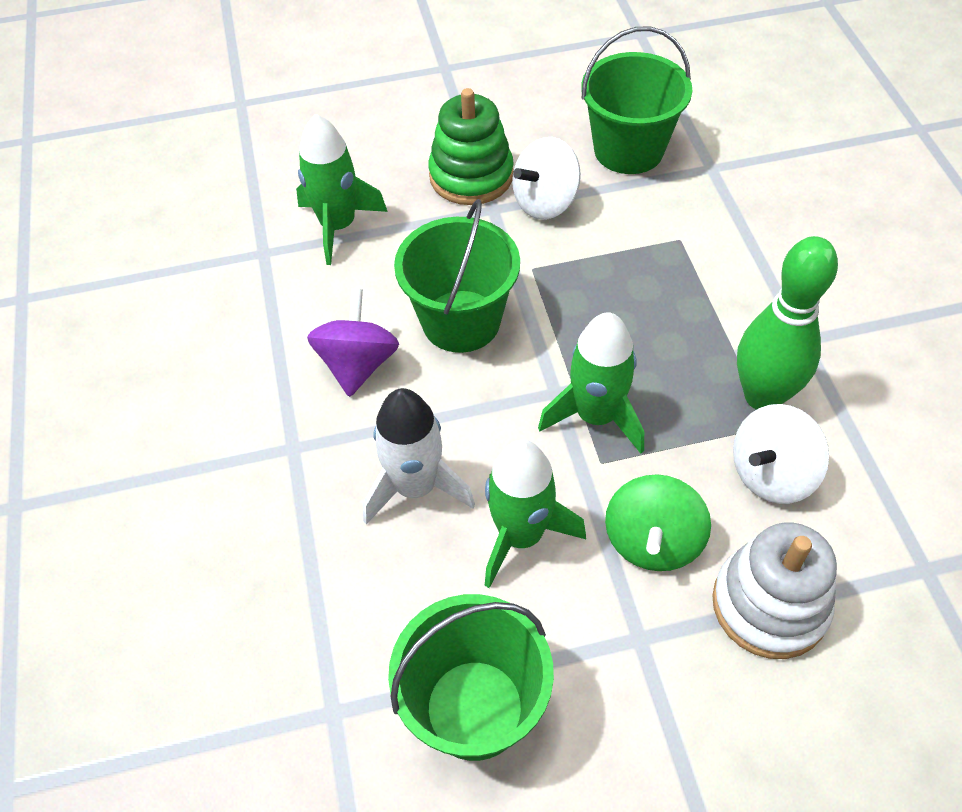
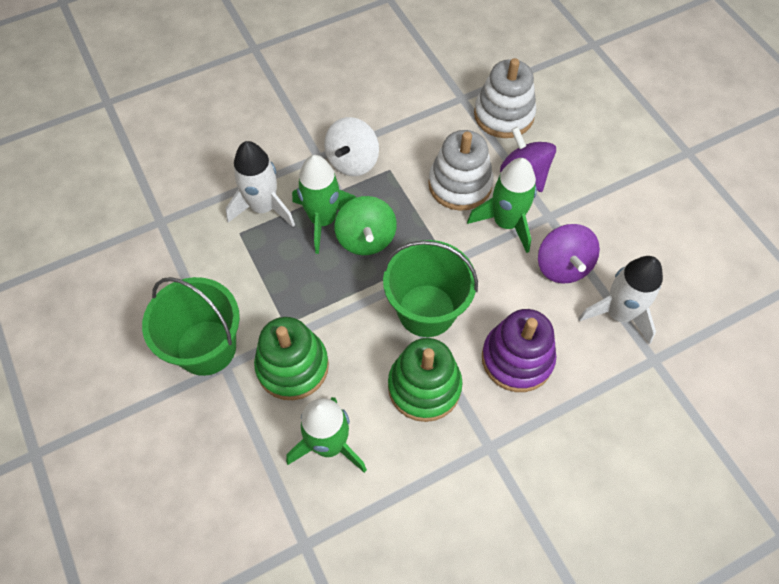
green bowling pin: 1 -> 0
green bucket: 3 -> 2
green stacking toy: 1 -> 2
purple spinning top: 1 -> 2
purple stacking toy: 0 -> 1
white rocket: 1 -> 2
white spinning top: 2 -> 1
white stacking toy: 1 -> 2

